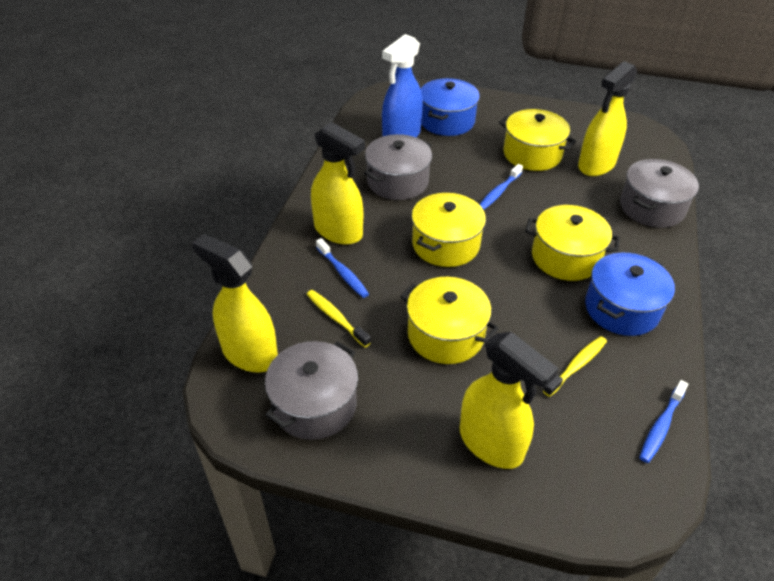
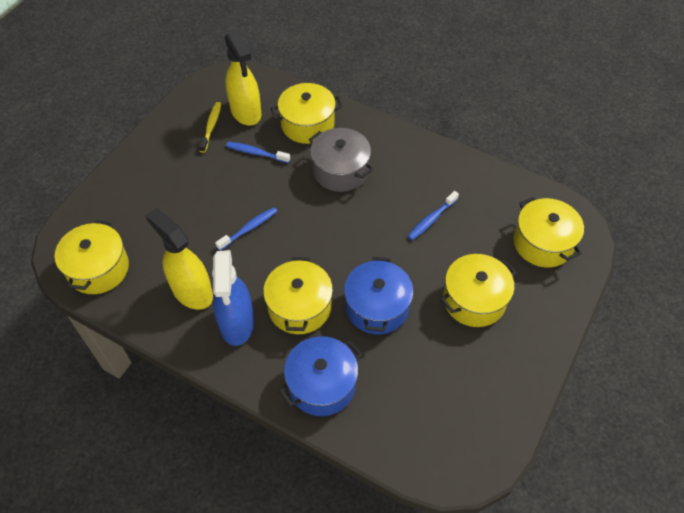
grey pot: 3 -> 1
yellow pot: 4 -> 5
yellow spray bottle: 4 -> 2
yellow toothbrush: 2 -> 1

